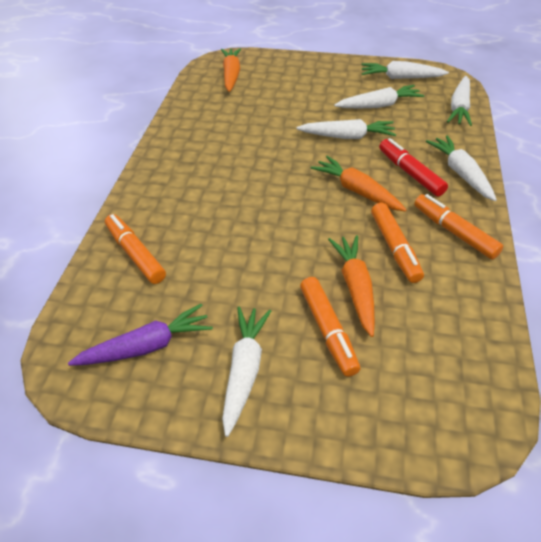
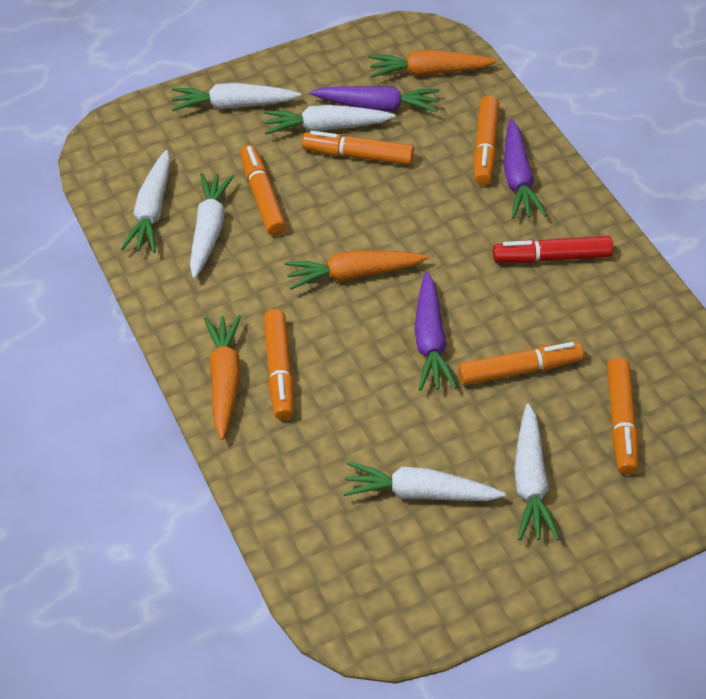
orange marker: 4 -> 6
purple carrot: 1 -> 3

